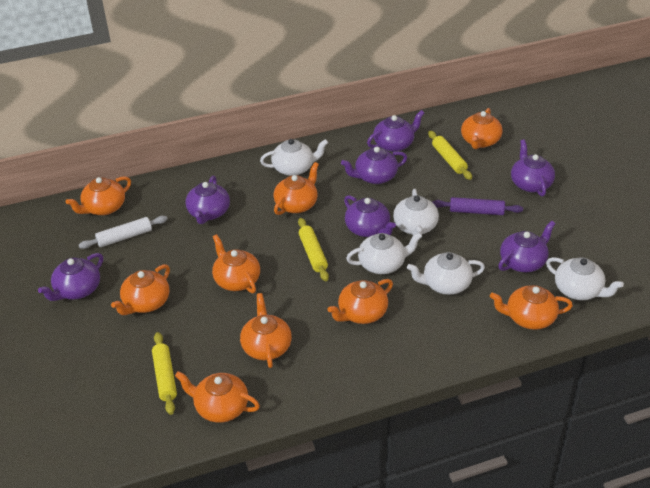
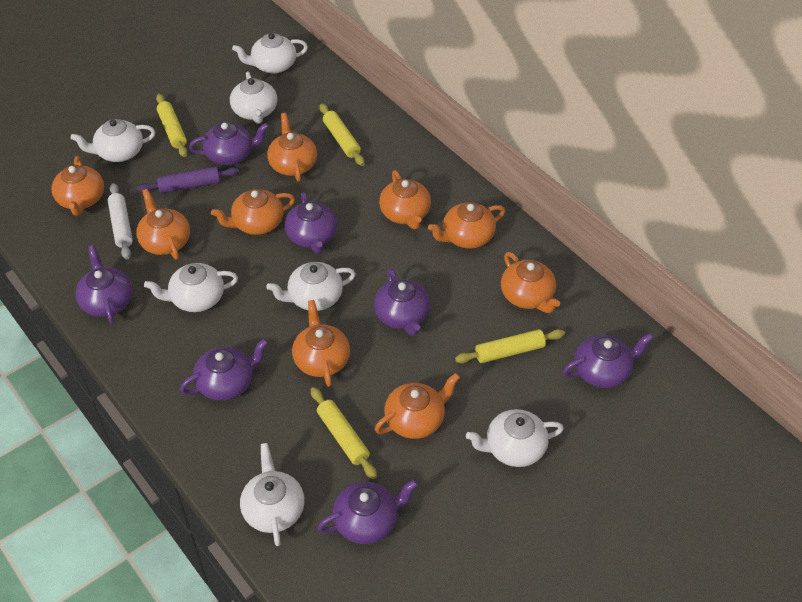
white teapot: 5 -> 7
yellow rolling pin: 3 -> 4

